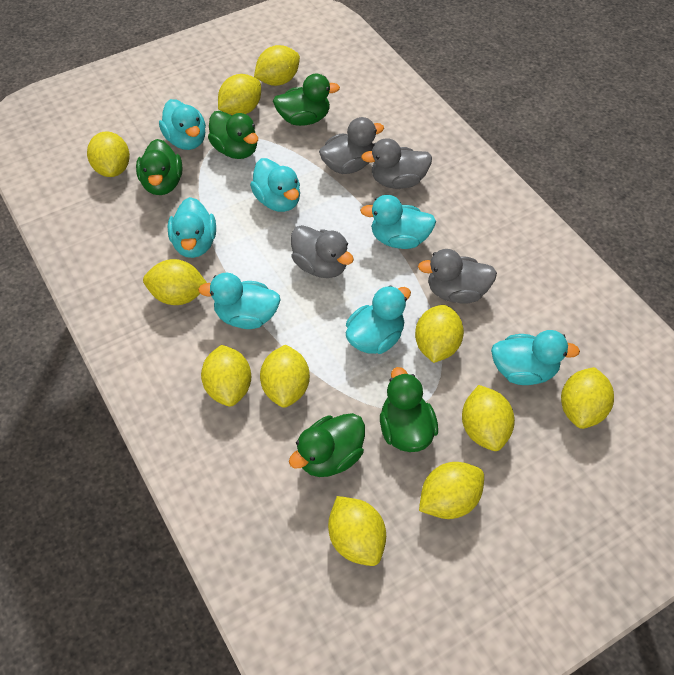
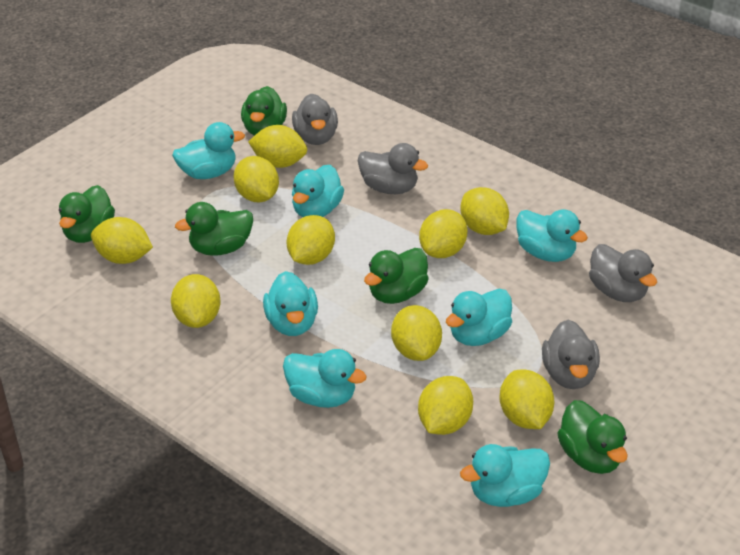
yellow lemon: 11 -> 10

